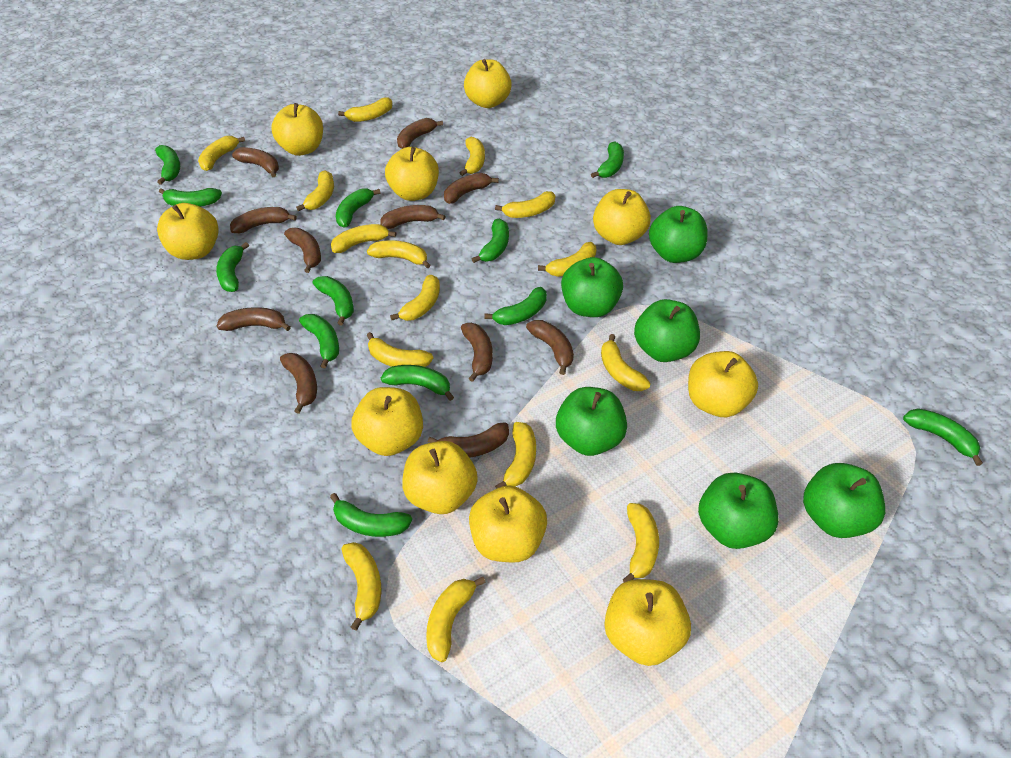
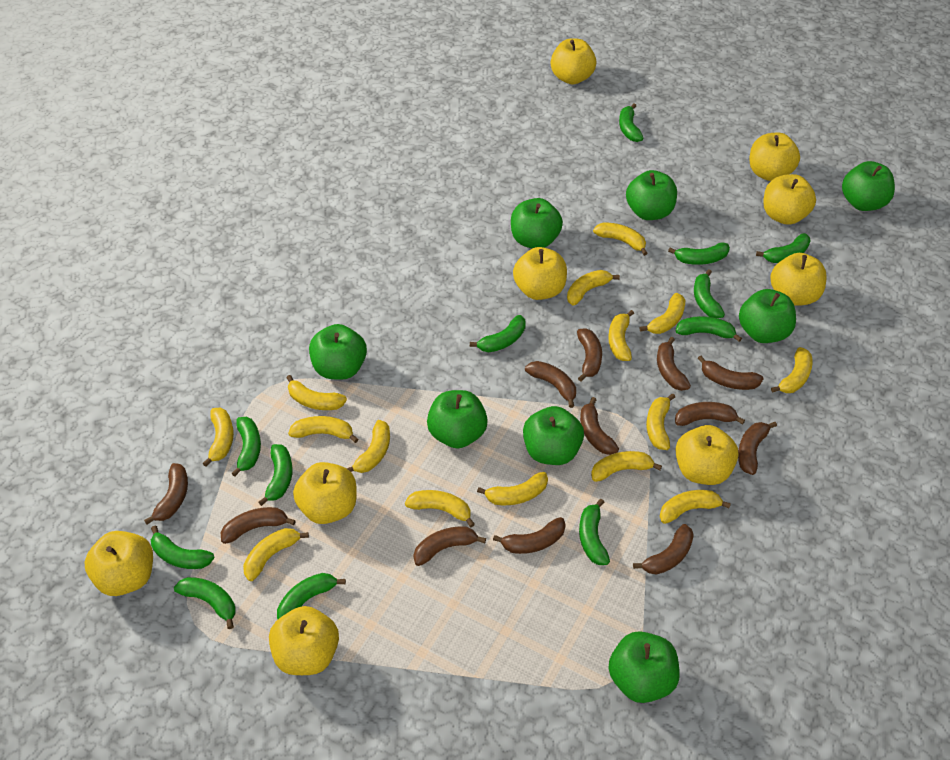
brown banana: 11 -> 12
green apple: 6 -> 8
yellow apple: 10 -> 9

